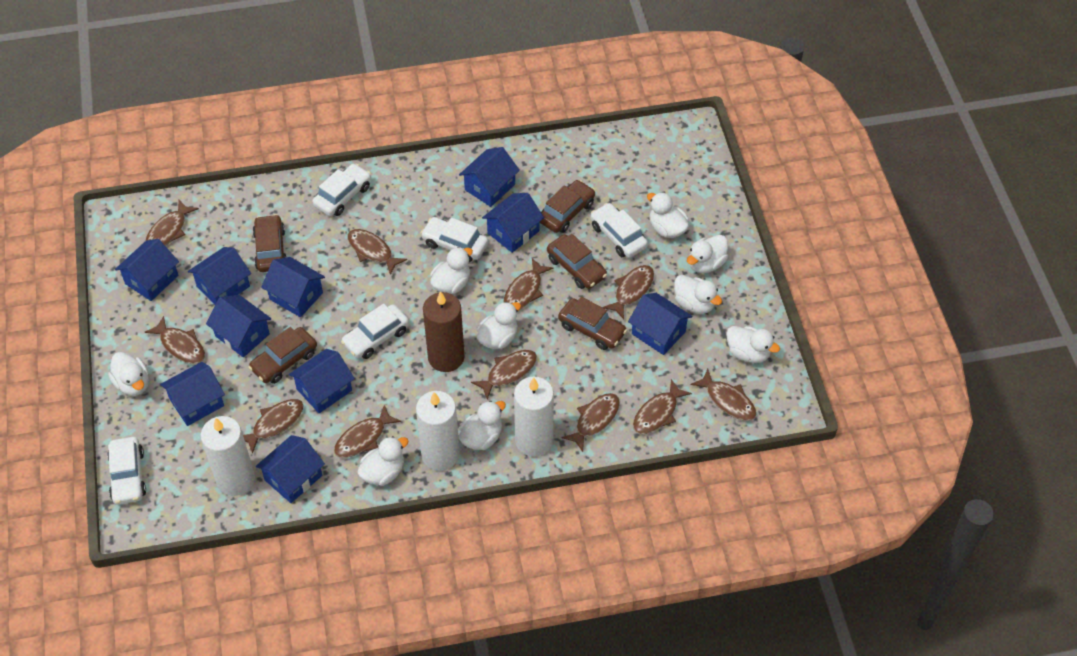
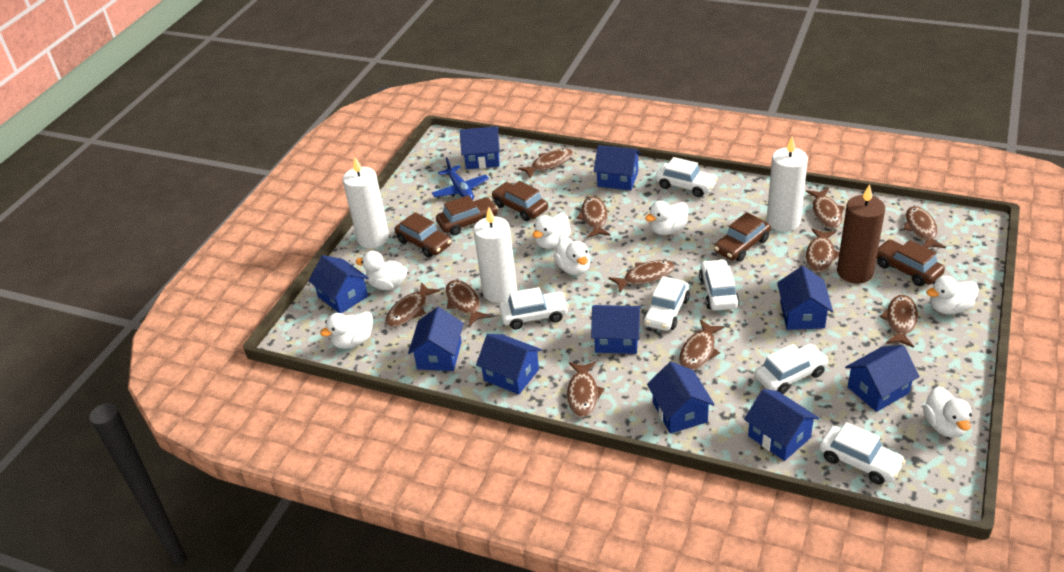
blue plane: 0 -> 1
white car: 5 -> 6
white duck: 9 -> 7

